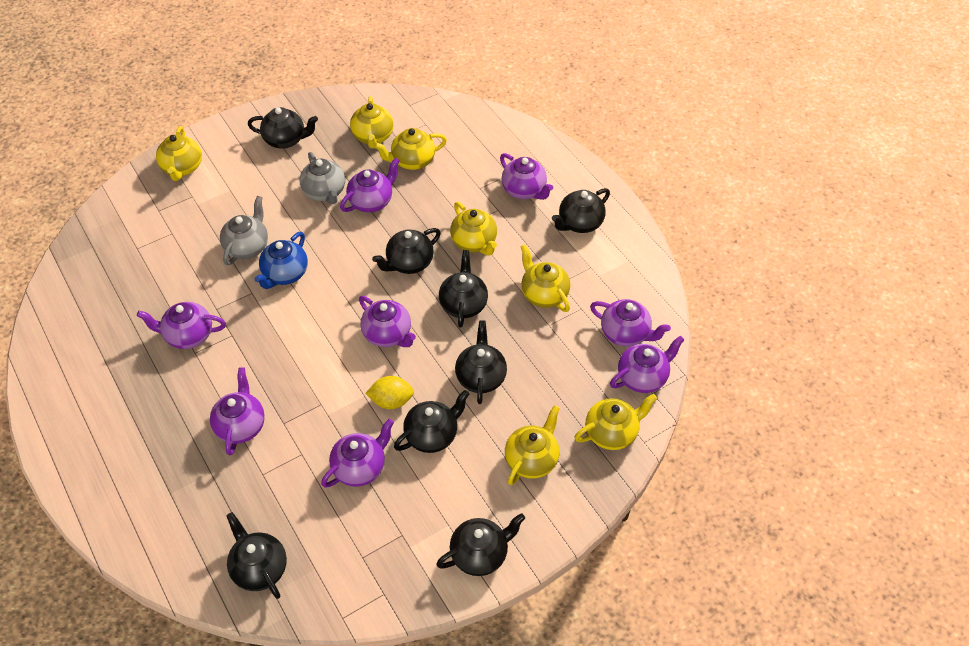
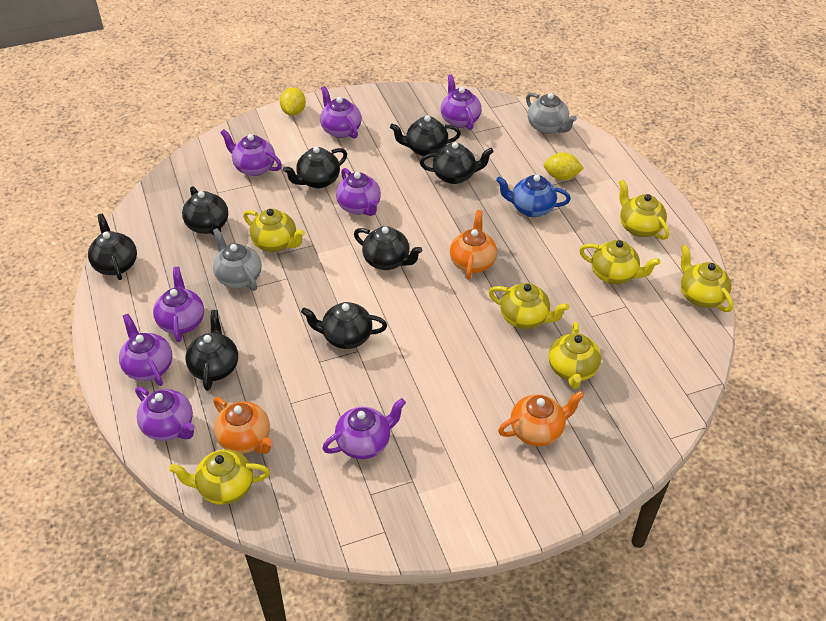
orange teapot: 0 -> 3
yellow lemon: 1 -> 2

